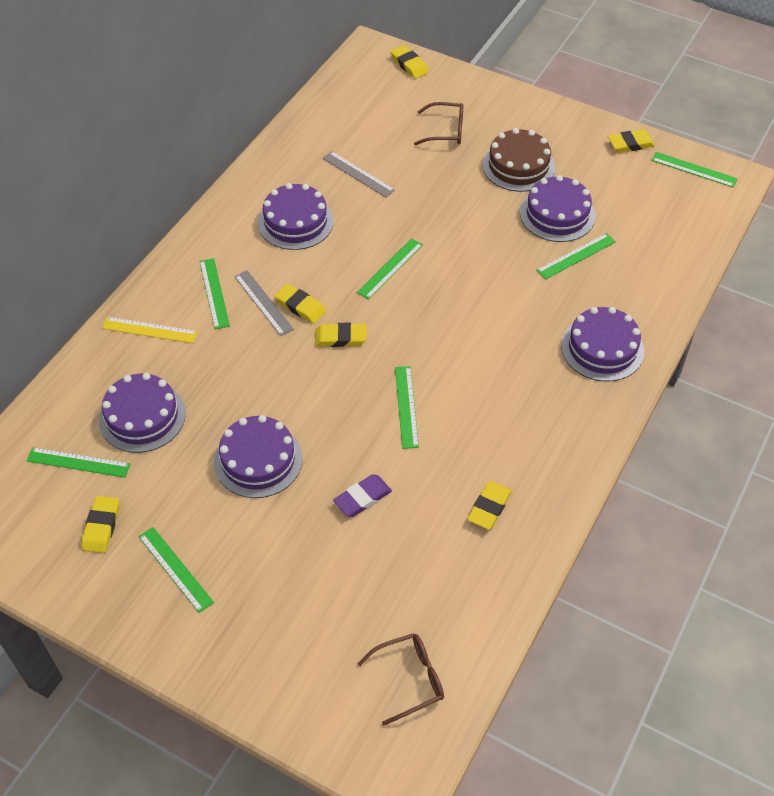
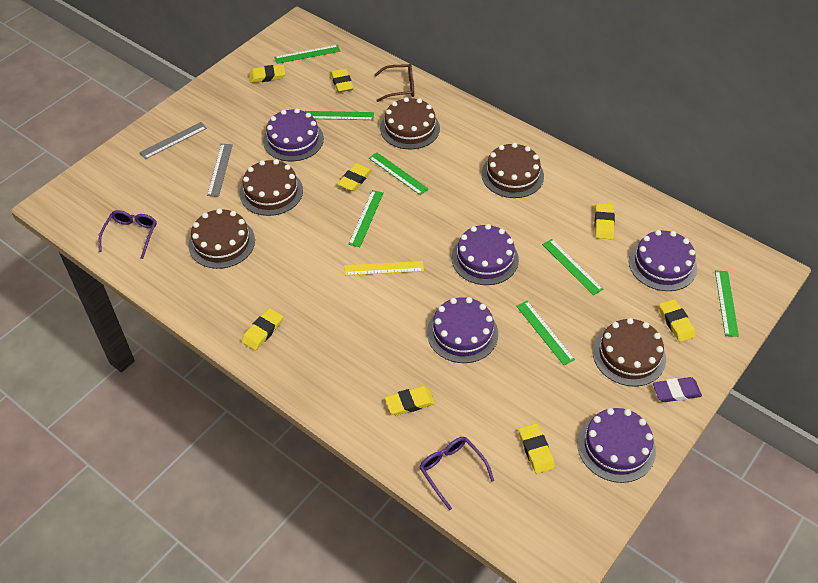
brown cake: 1 -> 5
brown glasses: 2 -> 1
purple glasses: 0 -> 2
yellow eraser: 6 -> 8

